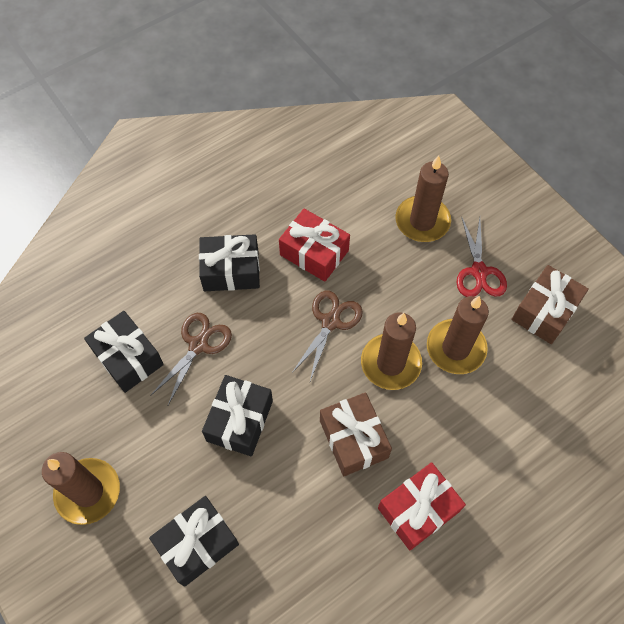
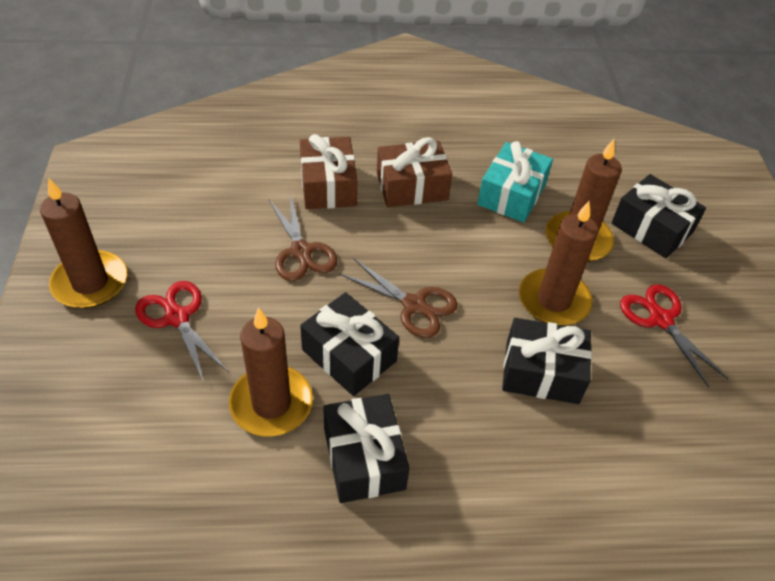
red gift: 2 -> 0
red scissors: 1 -> 2
turquoise gift: 0 -> 1

